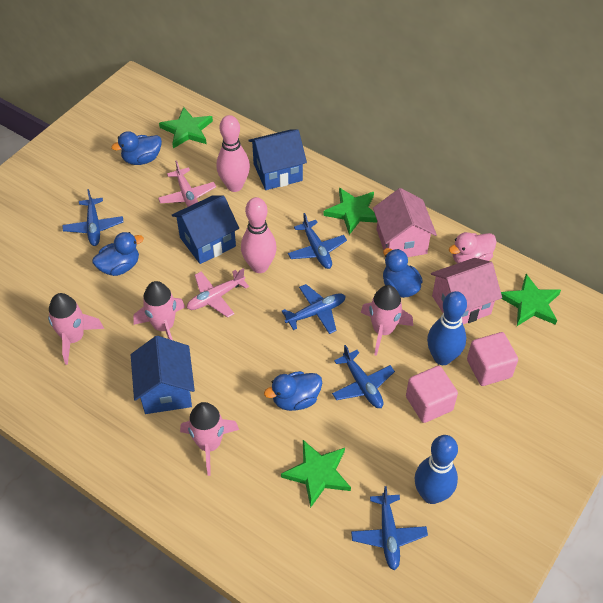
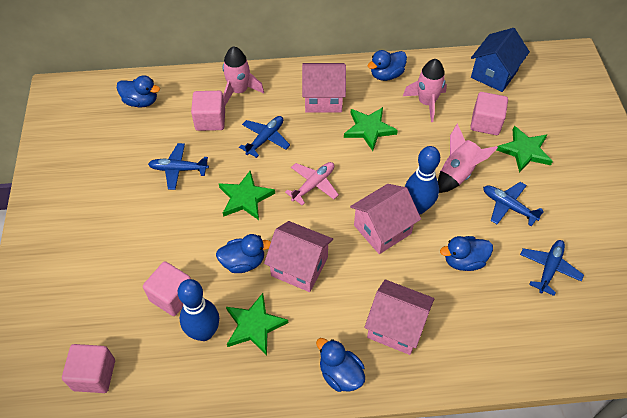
blue duck: 4 -> 5
blue house: 3 -> 1
blue plane: 5 -> 4
pink bowling pin: 2 -> 0
pink cube: 2 -> 4
pink duck: 1 -> 0
pink house: 2 -> 4
pink plane: 2 -> 1
pink rocket: 4 -> 3

